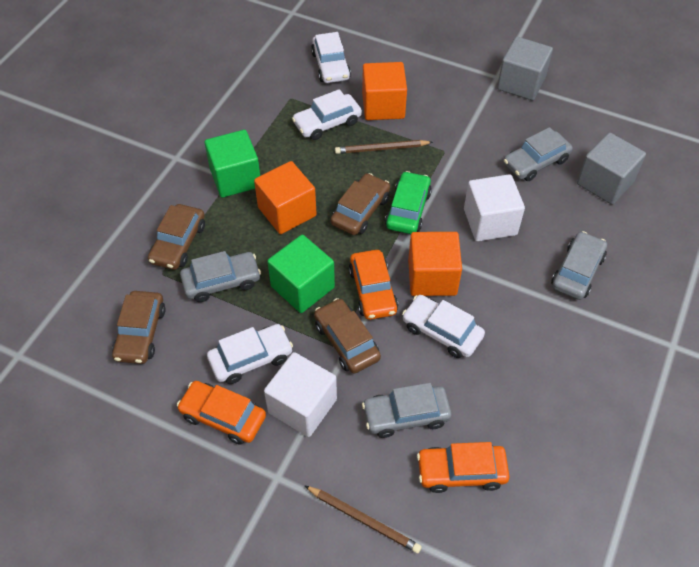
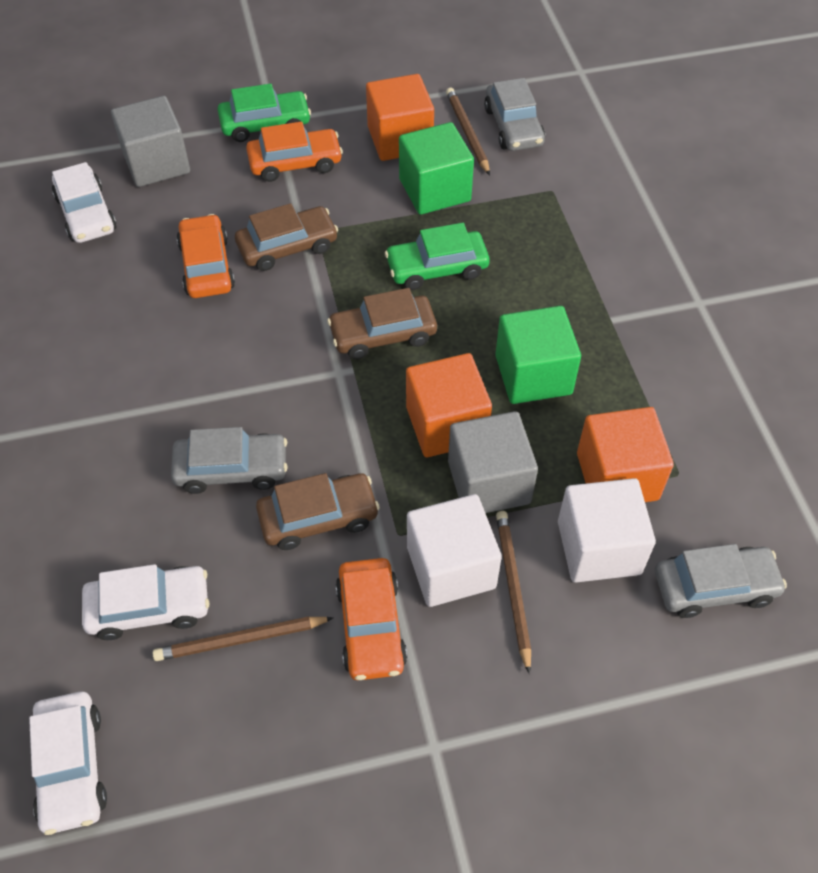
brown car: 4 -> 3
brown pencil: 2 -> 3
green car: 1 -> 2
grey car: 4 -> 3
white car: 4 -> 3

